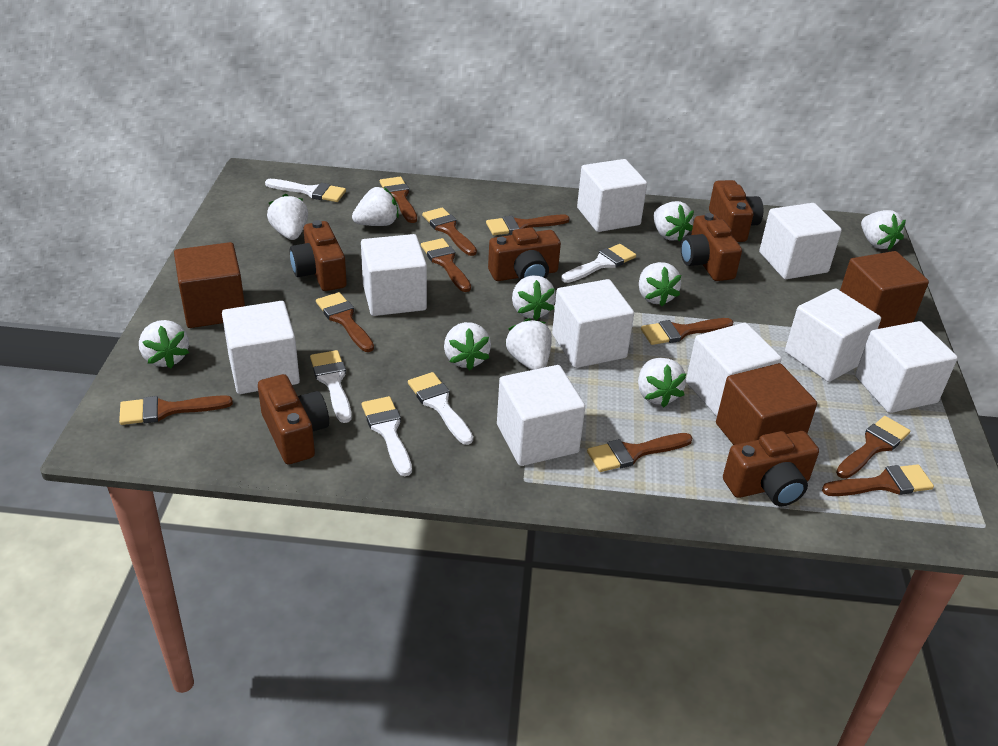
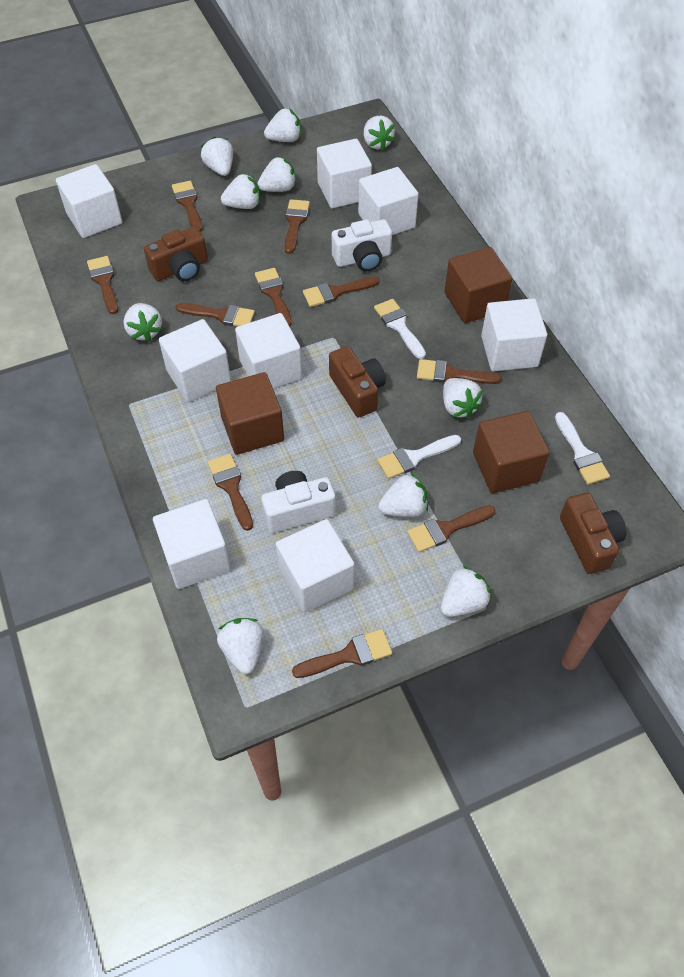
brown camera: 6 -> 3
white brush: 5 -> 3
white camera: 0 -> 2
white cube: 9 -> 8

